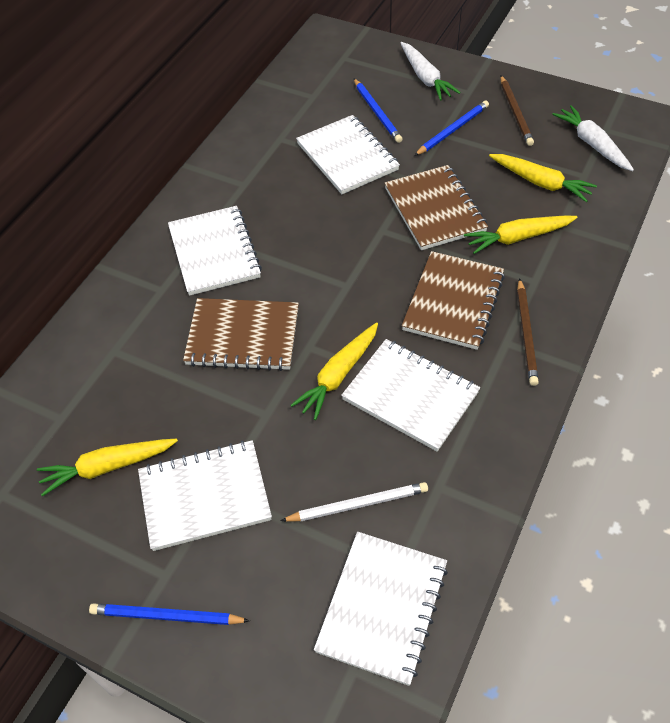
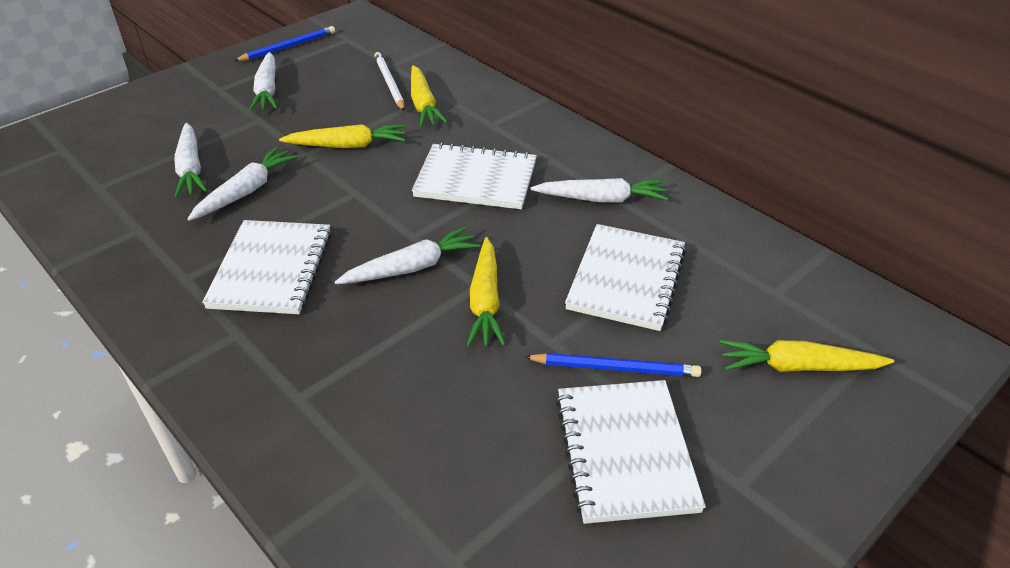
blue pencil: 3 -> 2
brown notebook: 3 -> 0
brown pencil: 2 -> 0
white carrot: 2 -> 5
white notebook: 5 -> 4

